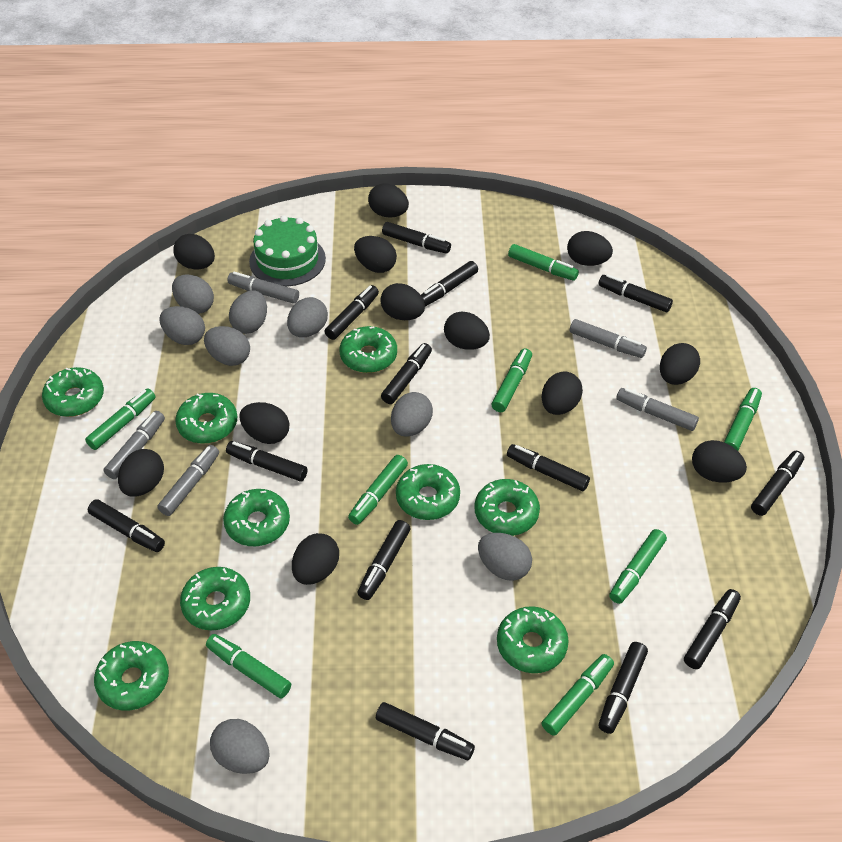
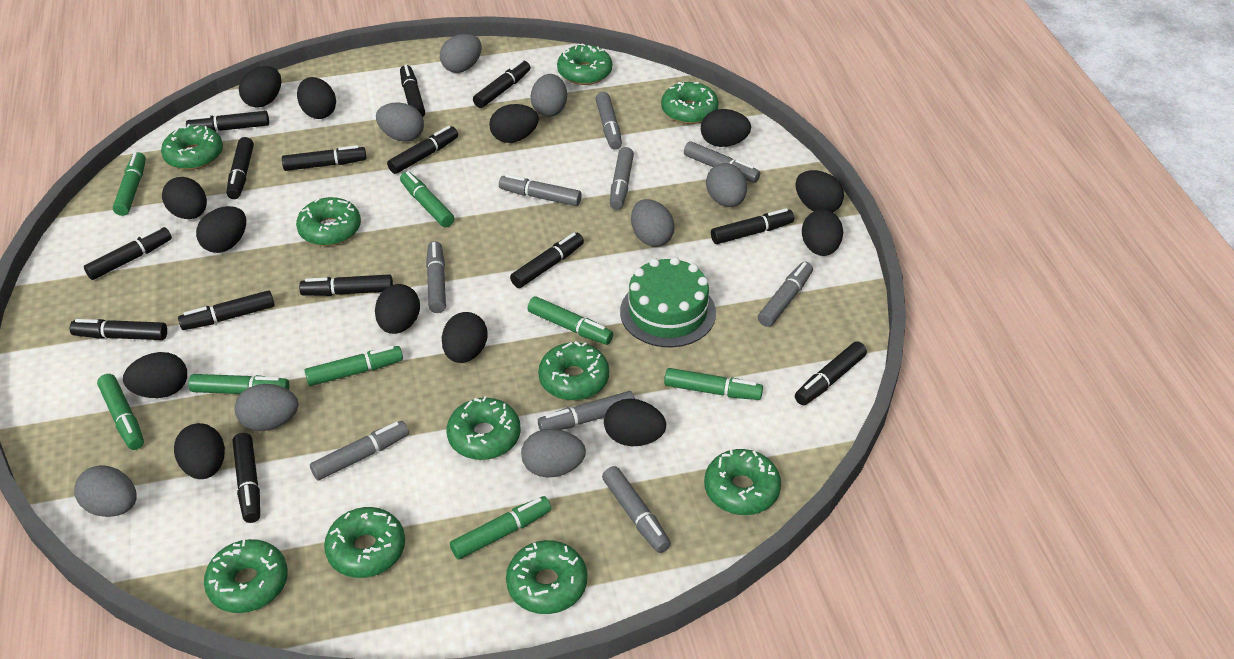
black egg: 12 -> 13
black marker: 13 -> 14
green donut: 9 -> 10
grey marker: 5 -> 9

